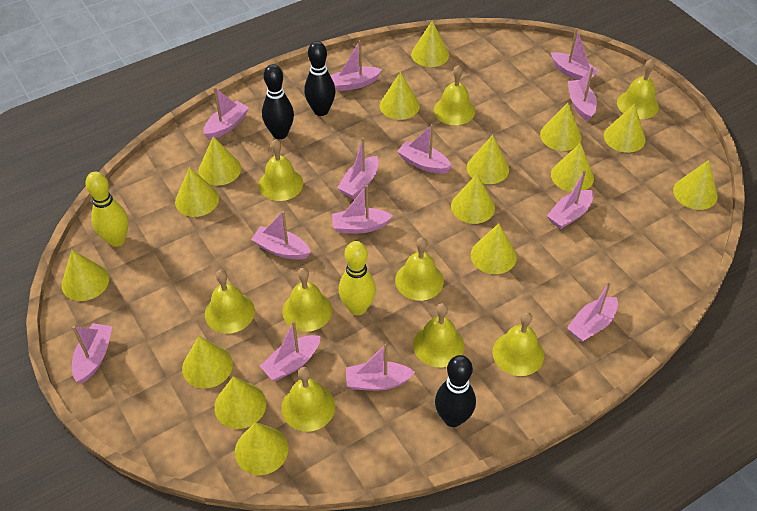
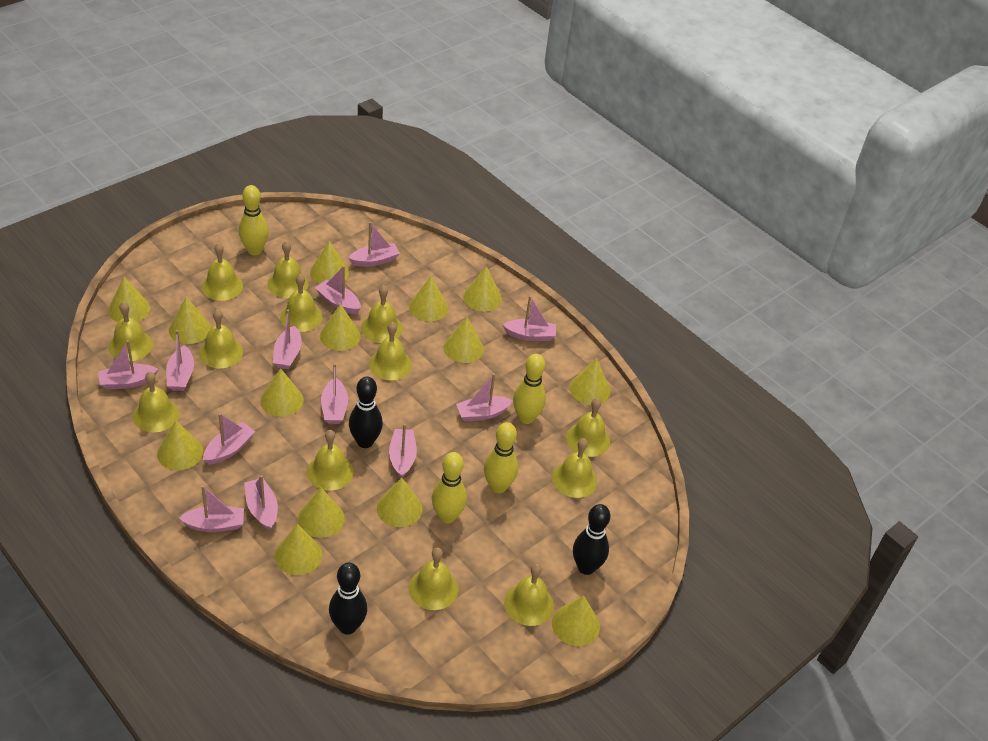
pink boat: 13 -> 12
yellow bell: 9 -> 13
yellow bowling pin: 2 -> 4
yellow cone: 15 -> 14

